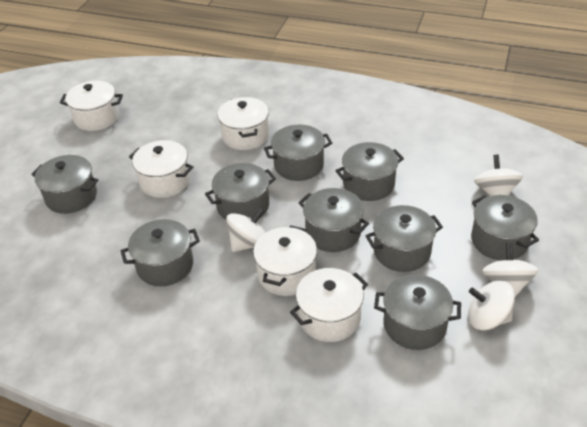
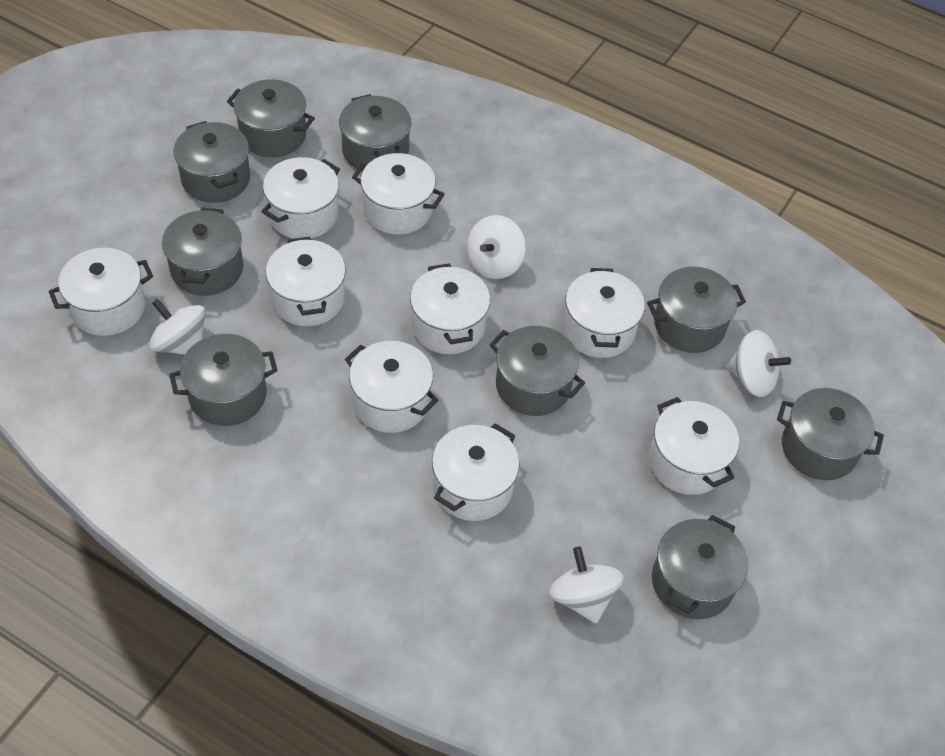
white pot: 5 -> 9

